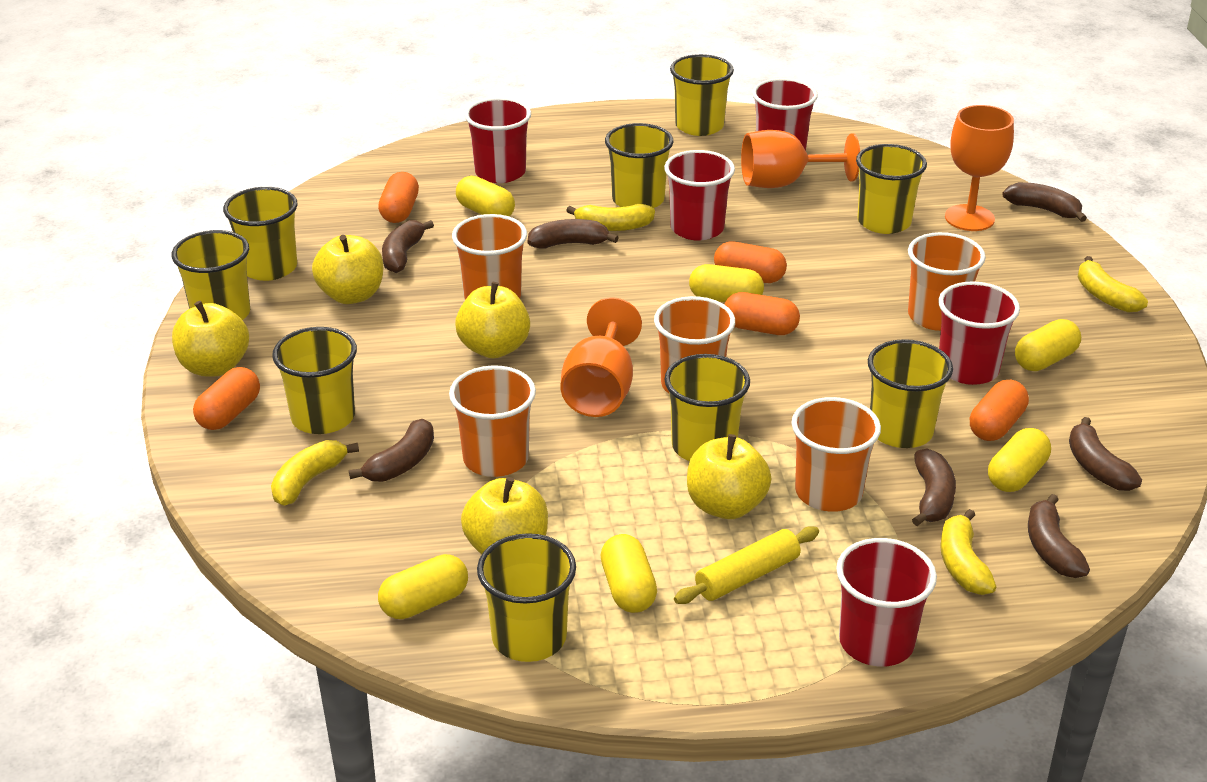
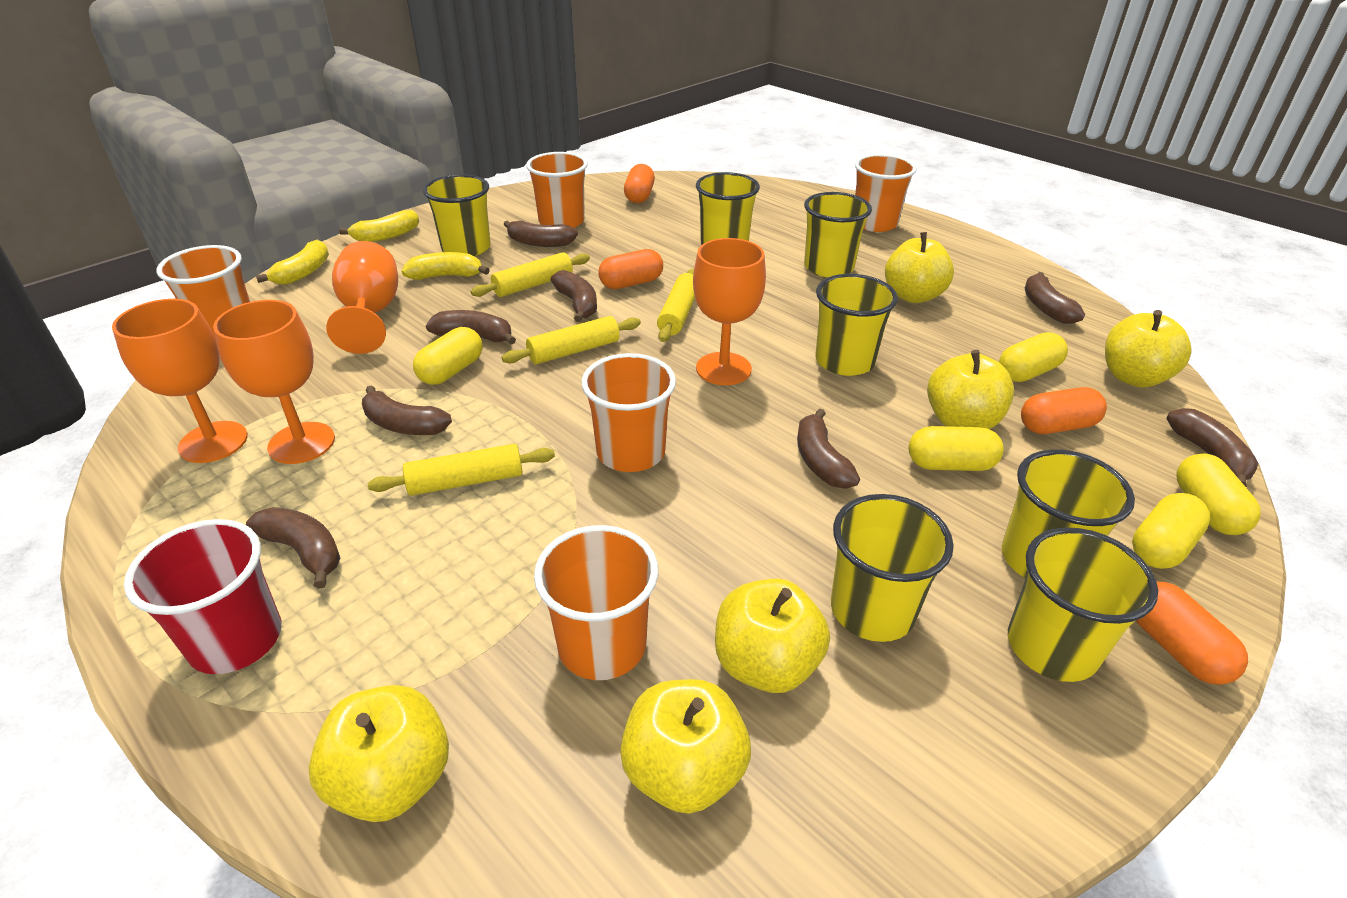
brown banana: 7 -> 8
orange capsule: 5 -> 4
orange goblet: 3 -> 4
red cup: 5 -> 1
yellow apple: 5 -> 6
yellow banana: 4 -> 3
yellow capsule: 6 -> 5
yellow cup: 9 -> 7
yellow rolling pin: 1 -> 4

